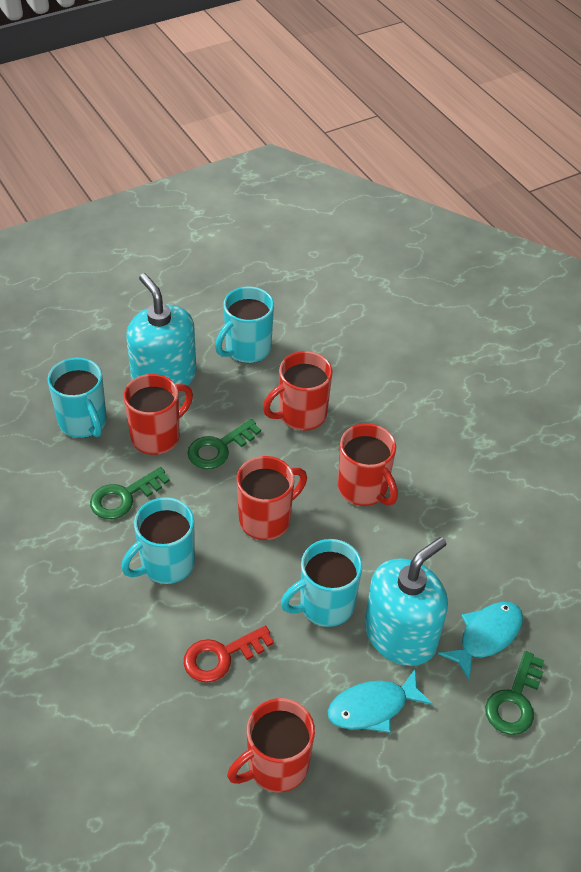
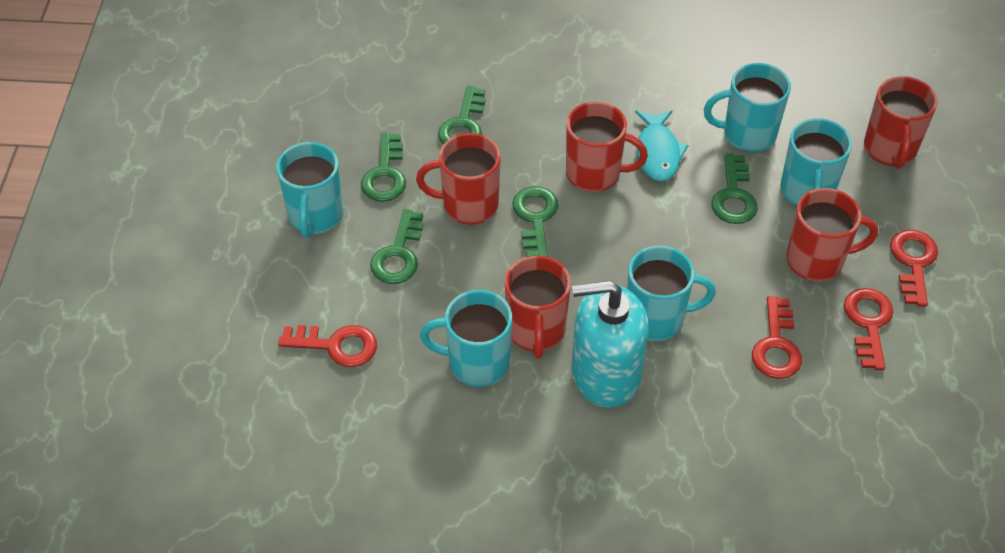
green key: 3 -> 5
red key: 1 -> 4
turquoise fish: 2 -> 1
turquoise mug: 4 -> 5
turquoise soap dispenser: 2 -> 1

